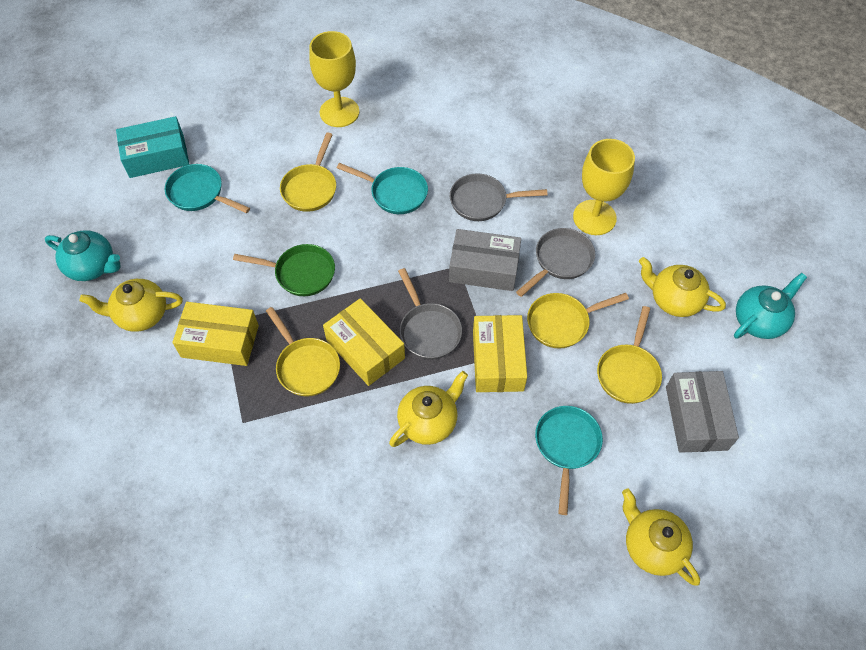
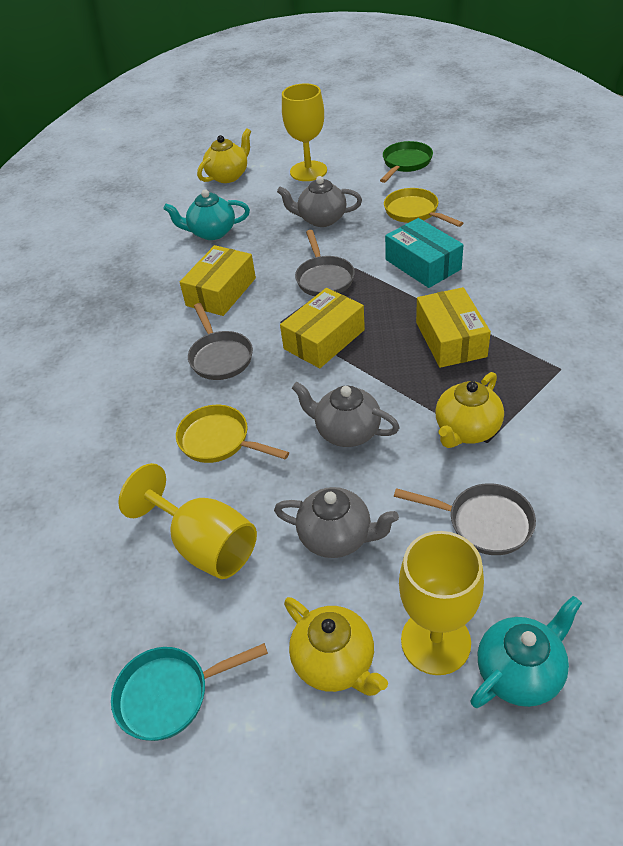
grey box: 2 -> 0
grey teapot: 0 -> 3
turquoise pan: 3 -> 1
yellow goblet: 2 -> 3
yellow pan: 4 -> 2
yellow teapot: 4 -> 3

